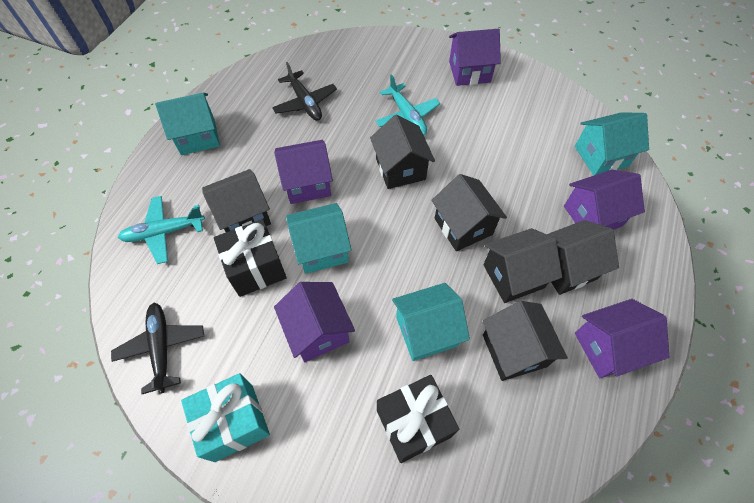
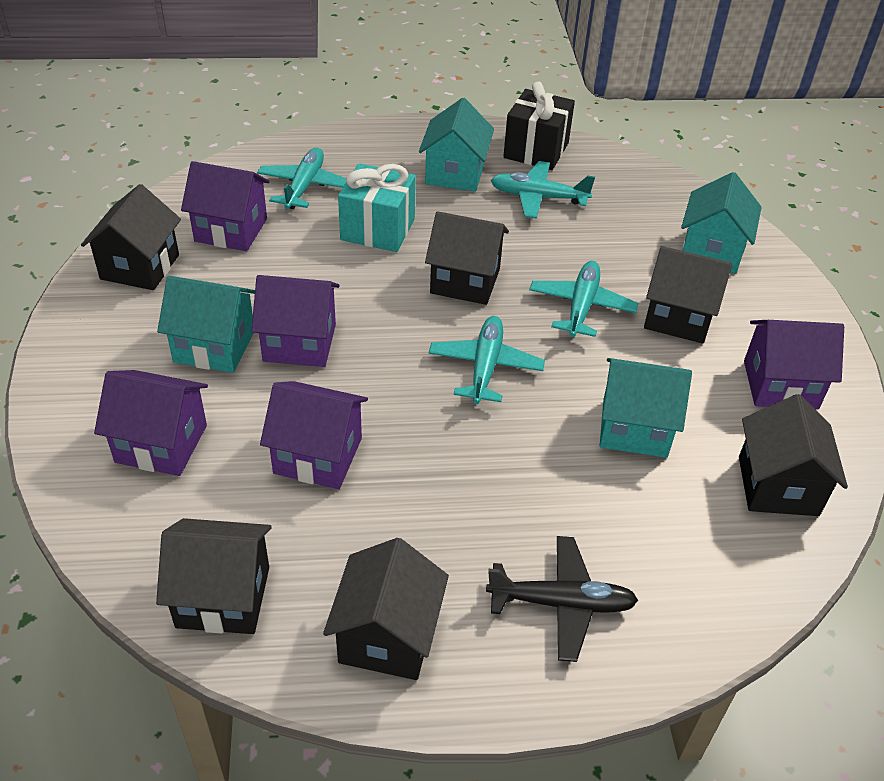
black gift: 2 -> 1
black plane: 2 -> 1
turquoise plane: 2 -> 4

